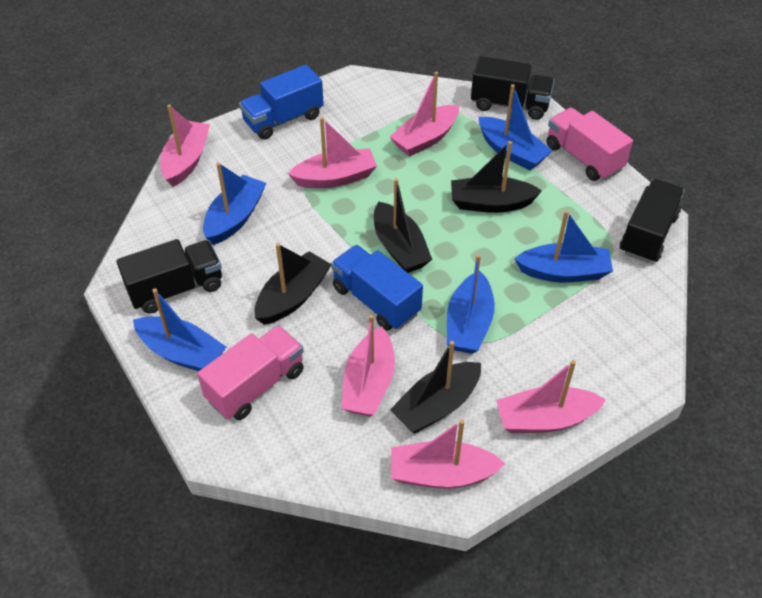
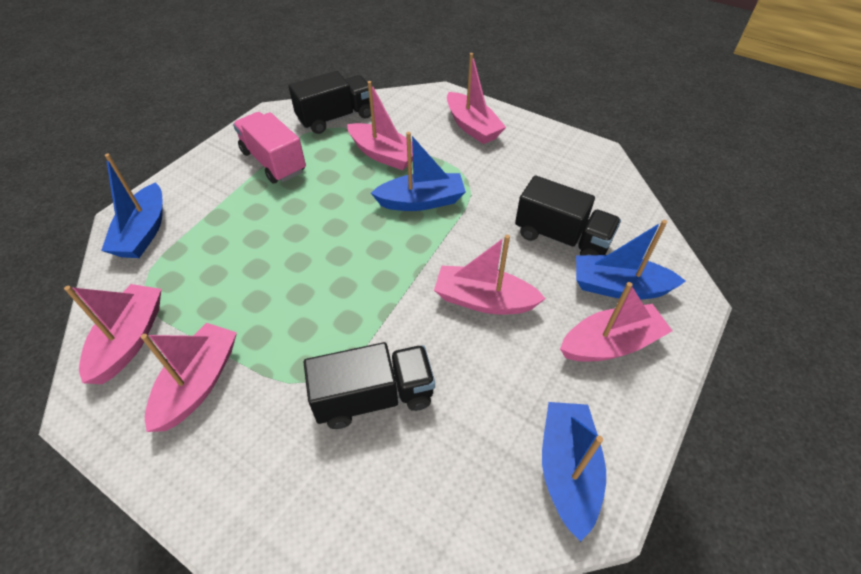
black boat: 4 -> 0
blue boat: 5 -> 4
blue truck: 2 -> 0
pink truck: 2 -> 1

